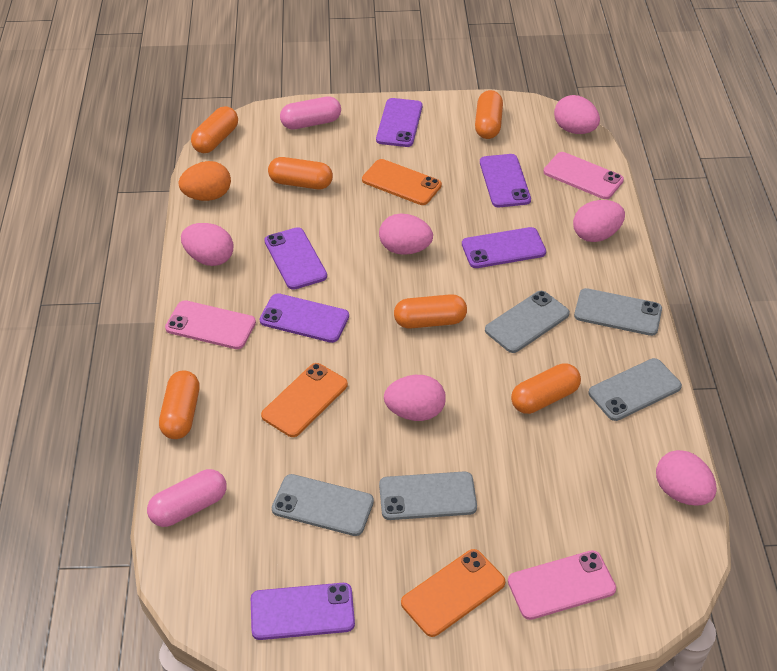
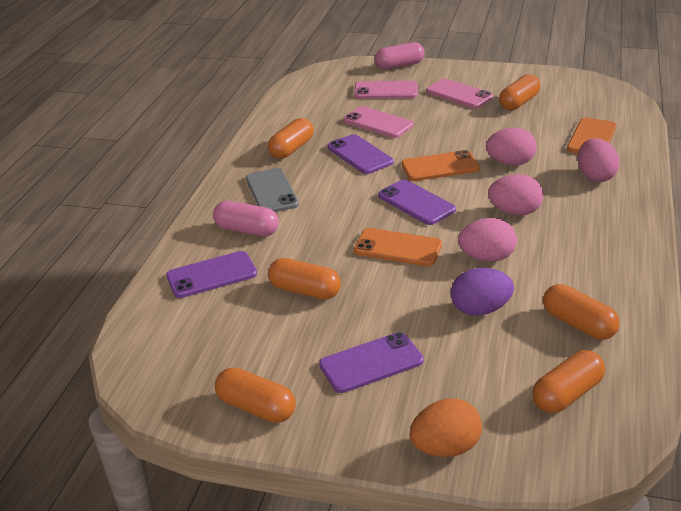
grey phone: 5 -> 1
pink egg: 6 -> 4
purple egg: 0 -> 1
purple phone: 6 -> 4

